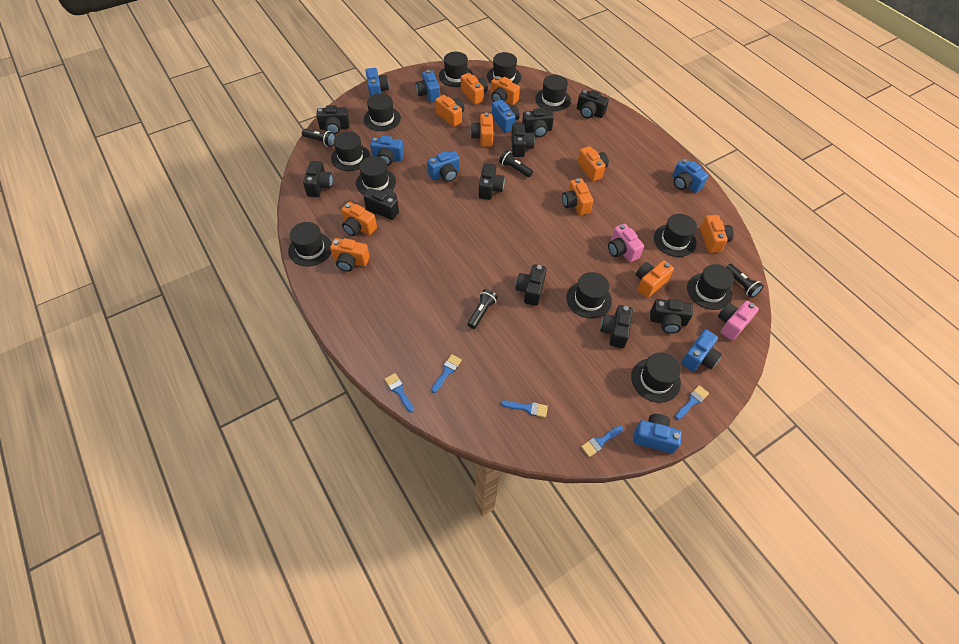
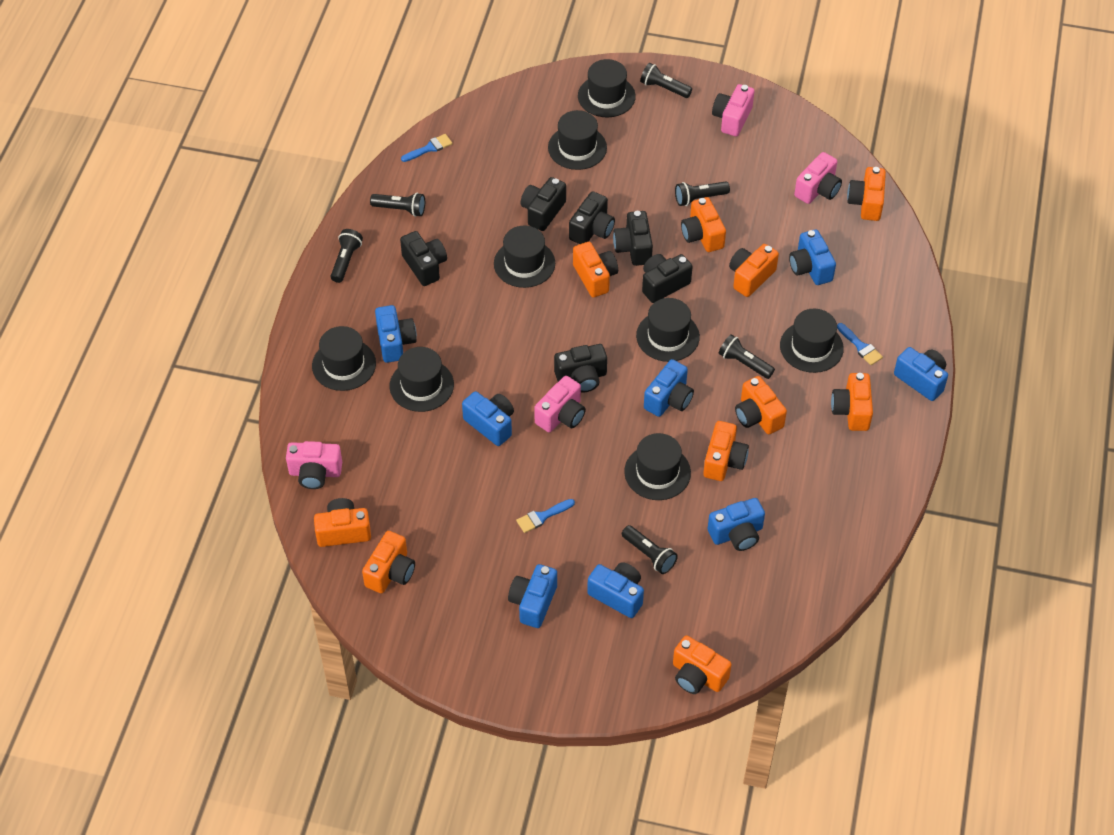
black camera: 10 -> 6
black flashlight: 4 -> 6
black hat: 11 -> 8
blue brush: 5 -> 3
pink camera: 2 -> 4

